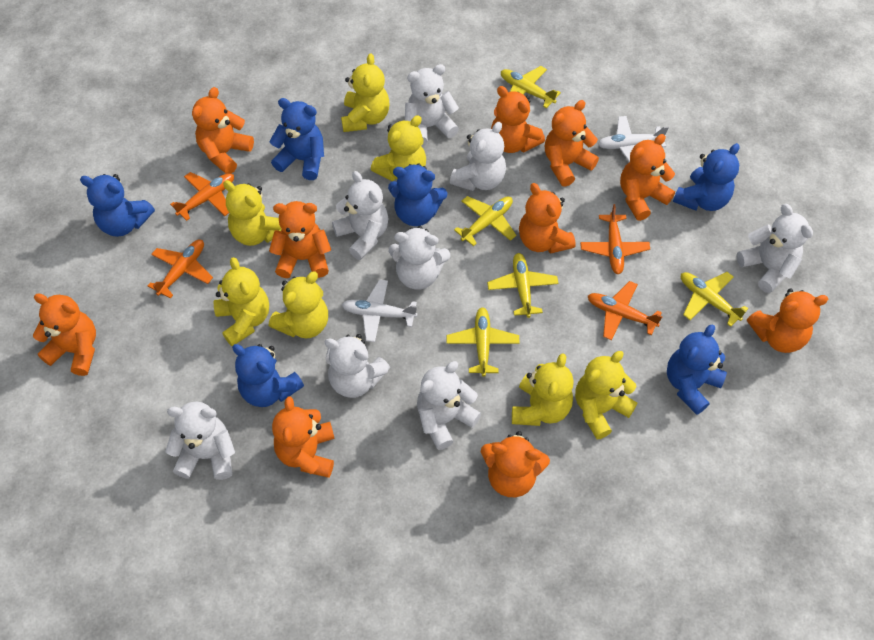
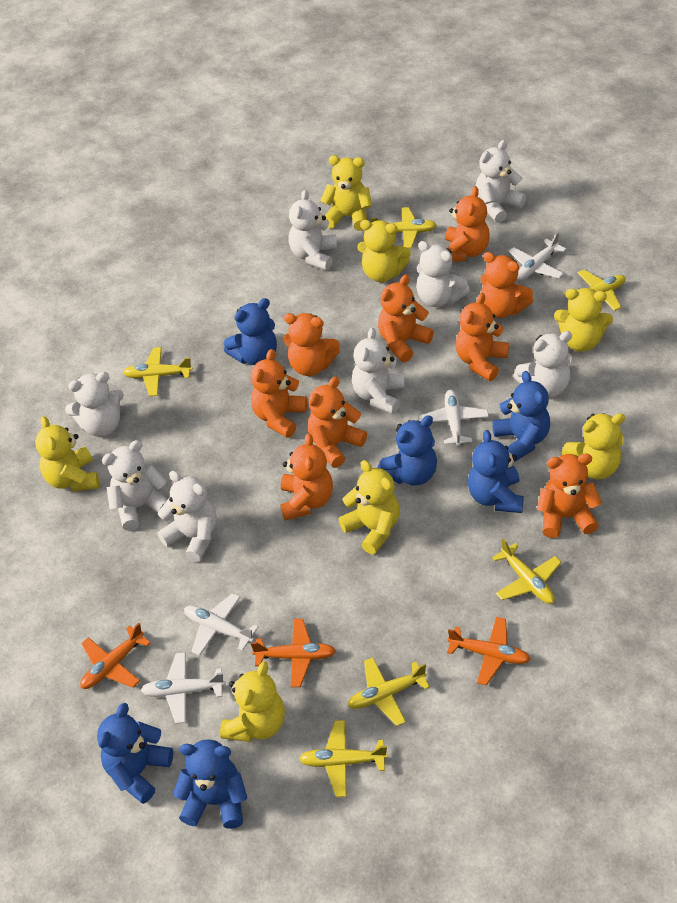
orange plane: 4 -> 3
orange teddy bear: 10 -> 9
white plane: 2 -> 4
yellow plane: 5 -> 6

